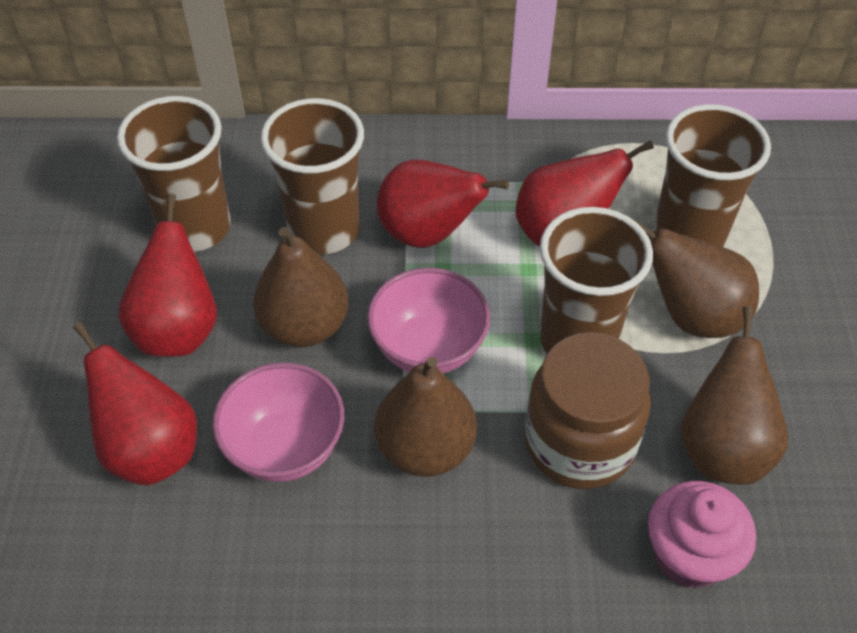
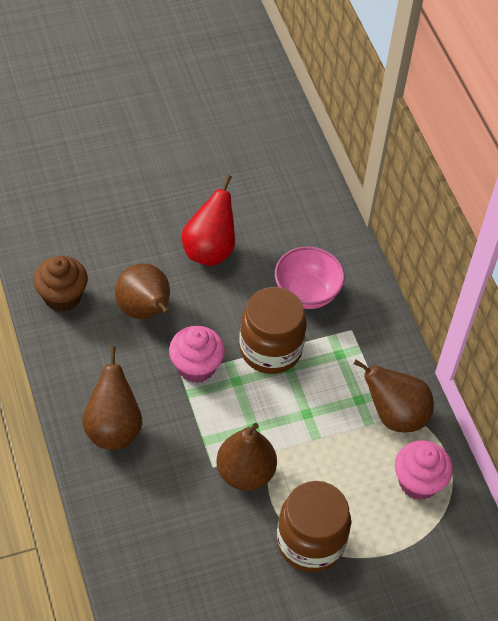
brown cup: 4 -> 0
brown cupcake: 0 -> 1
brown jar: 1 -> 2
pink bowl: 2 -> 1
pink cupcake: 1 -> 2
red pear: 4 -> 1

